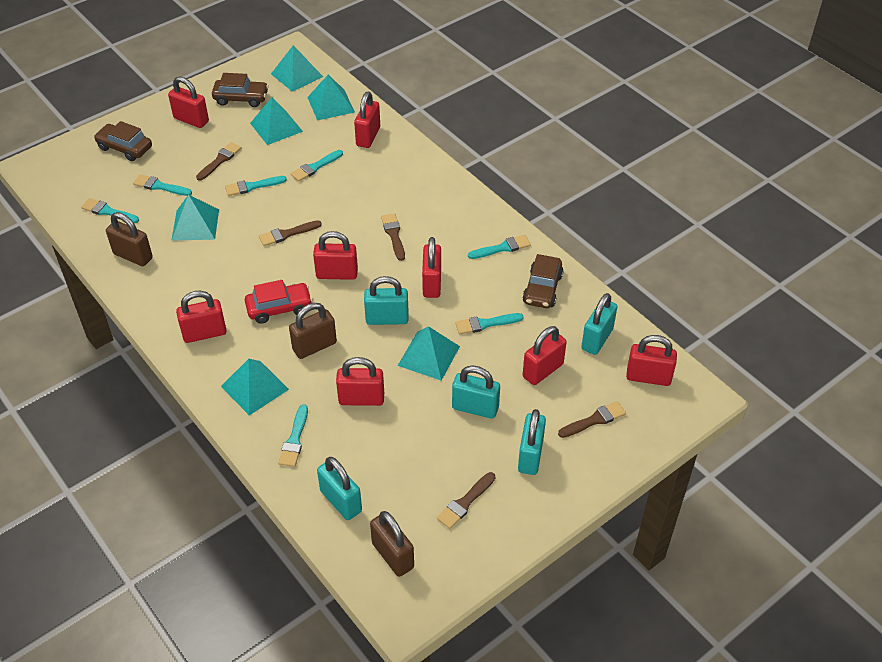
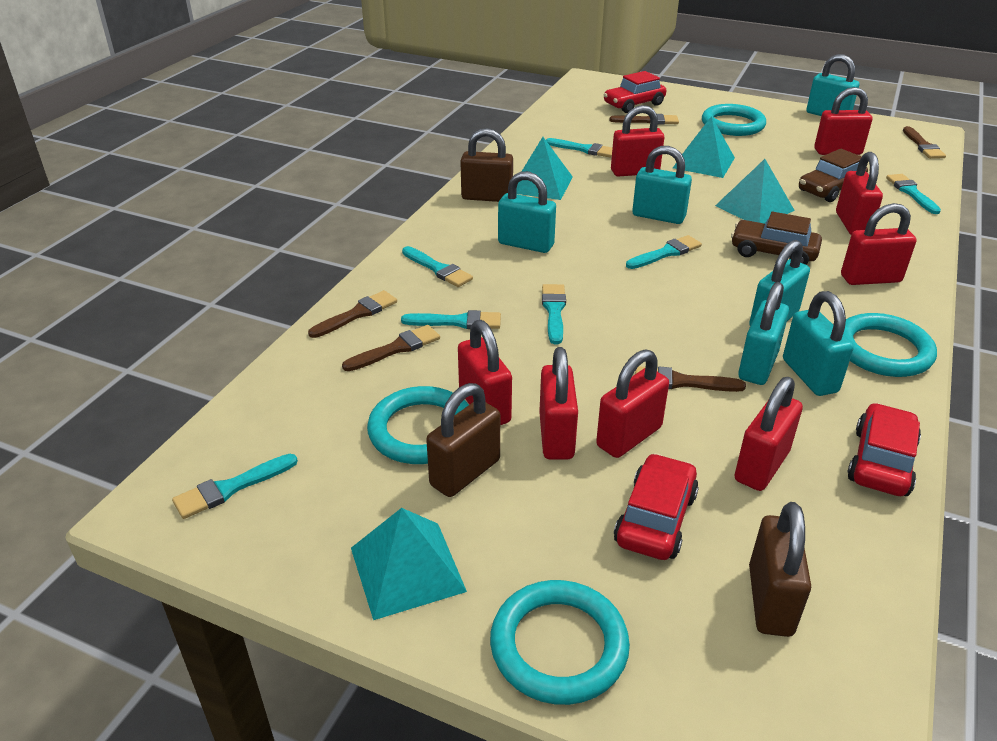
brown car: 3 -> 2
red car: 1 -> 3
turquoise padlock: 5 -> 6
turquoise pyramid: 6 -> 4
turquoise ring: 0 -> 4

